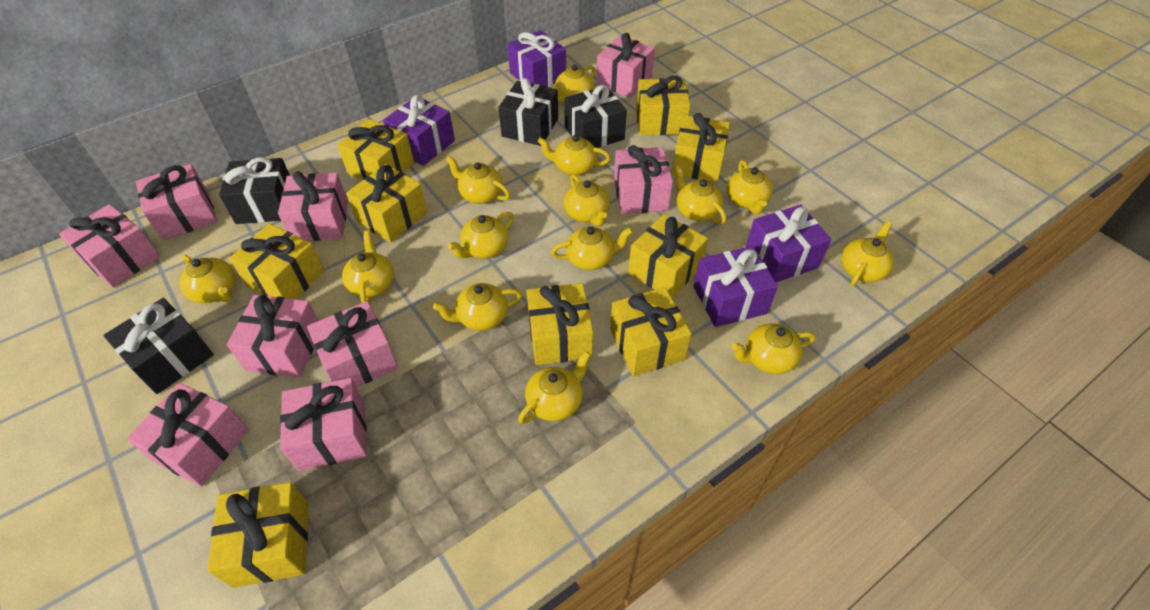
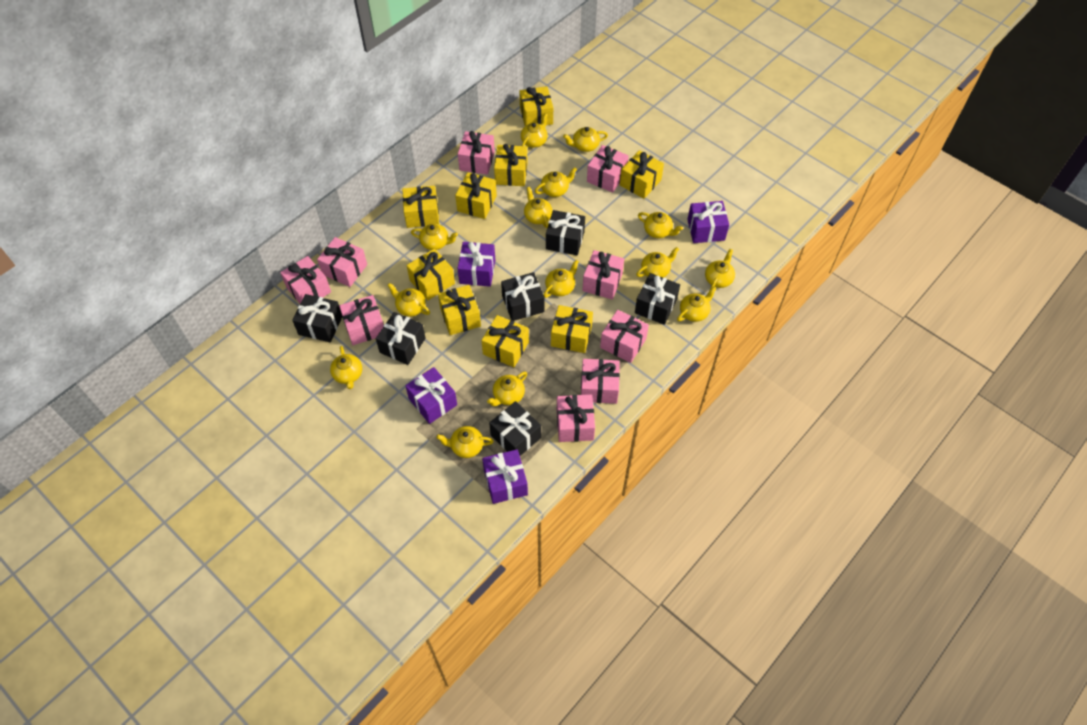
black gift: 4 -> 6

